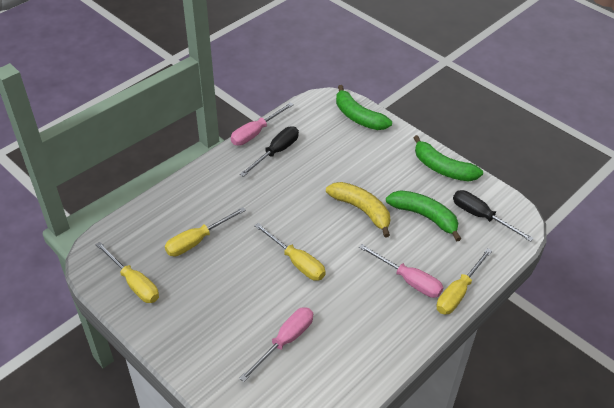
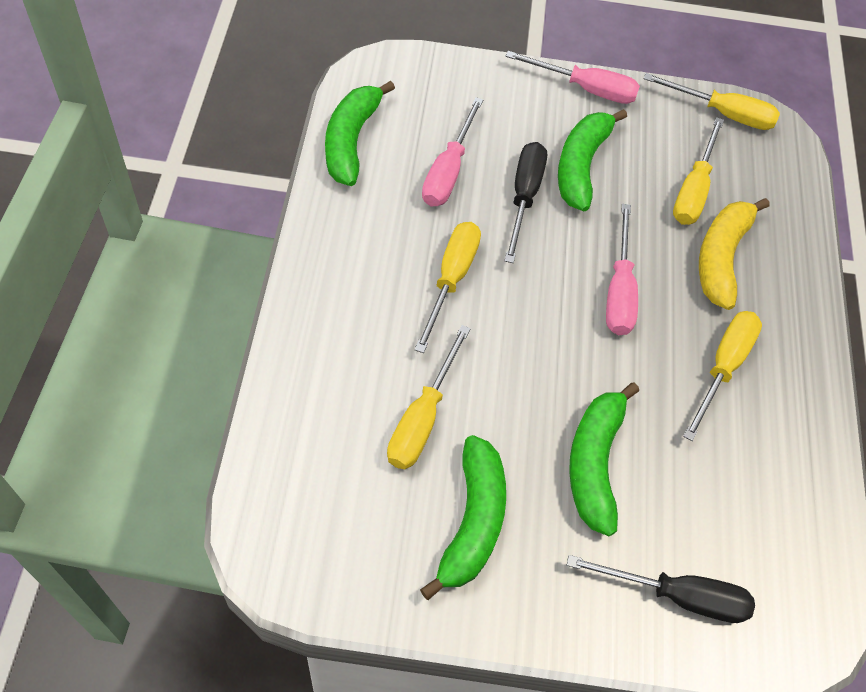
green banana: 3 -> 4
yellow screwdriver: 4 -> 5

